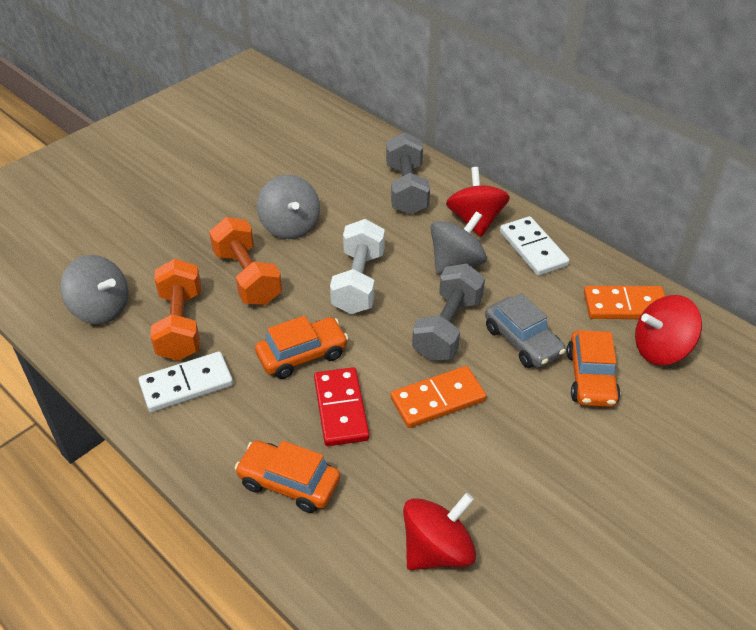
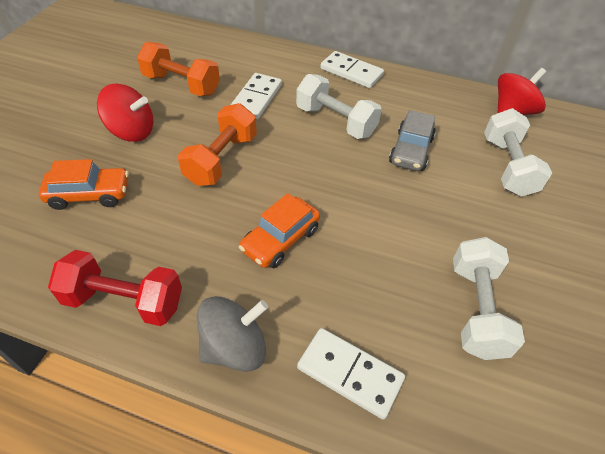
grey dumbbell: 2 -> 0
grey spinning top: 3 -> 1
orange car: 3 -> 2
orange domino: 2 -> 0
red domino: 1 -> 0
red dumbbell: 0 -> 1
red spinning top: 3 -> 2
white domino: 2 -> 3
white dumbbell: 1 -> 3

